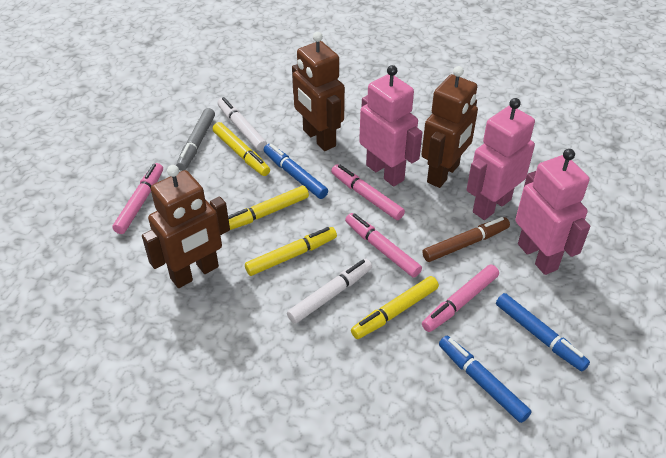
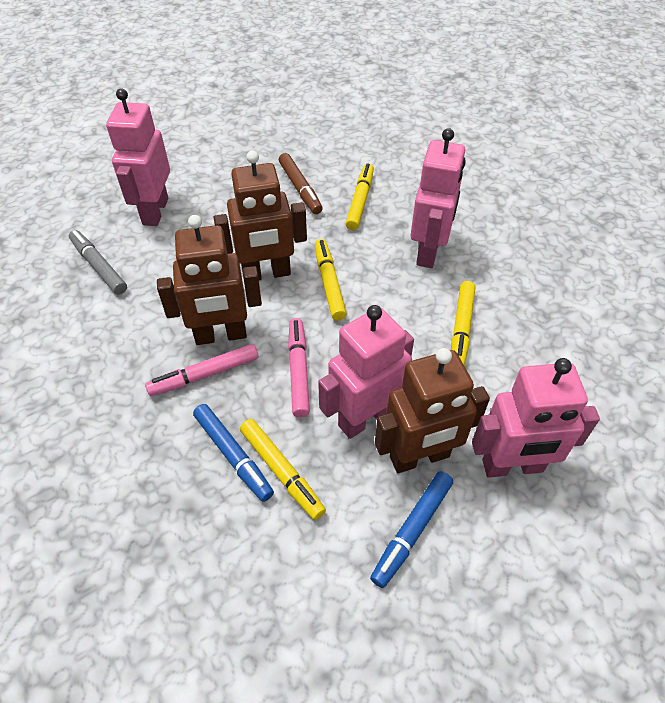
blue marker: 3 -> 2
pink marker: 4 -> 2
pink robot: 3 -> 4
white marker: 2 -> 0

